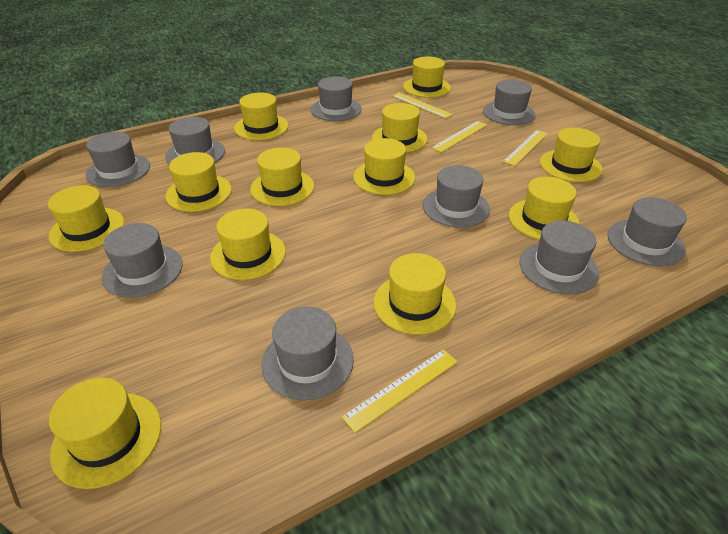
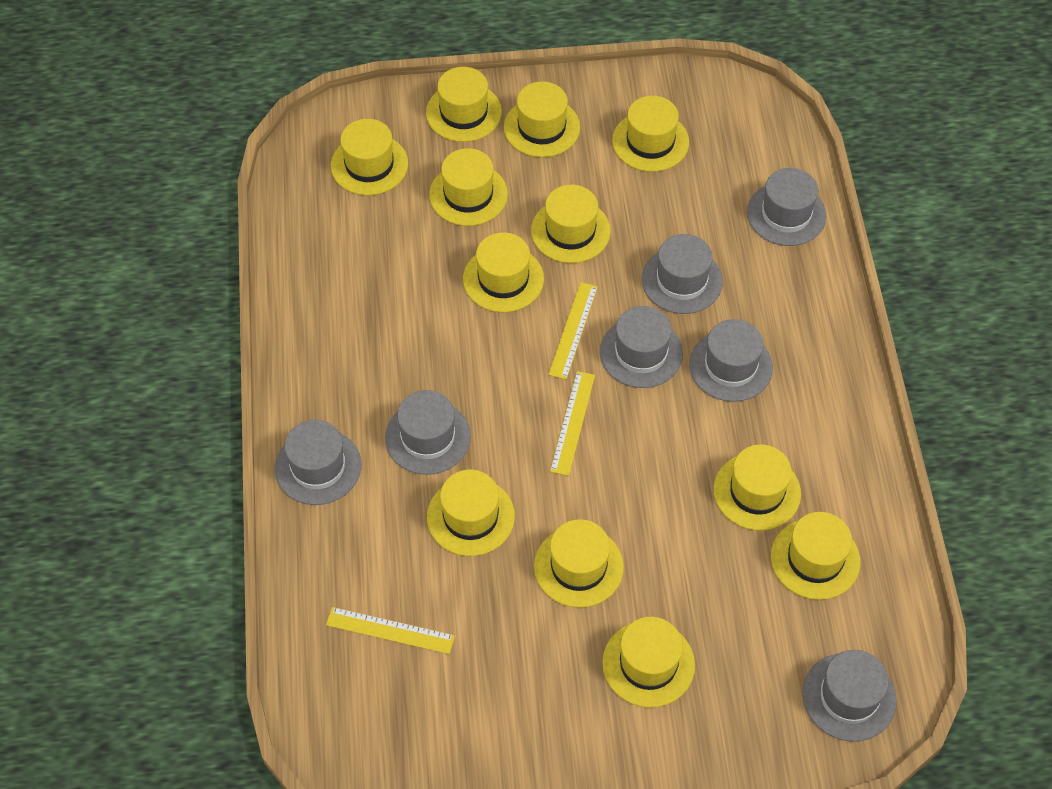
grey hat: 9 -> 7
yellow ruler: 4 -> 3

